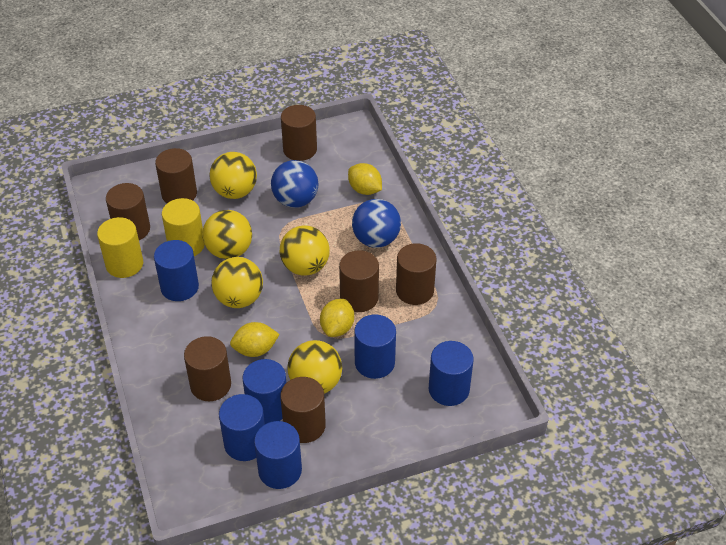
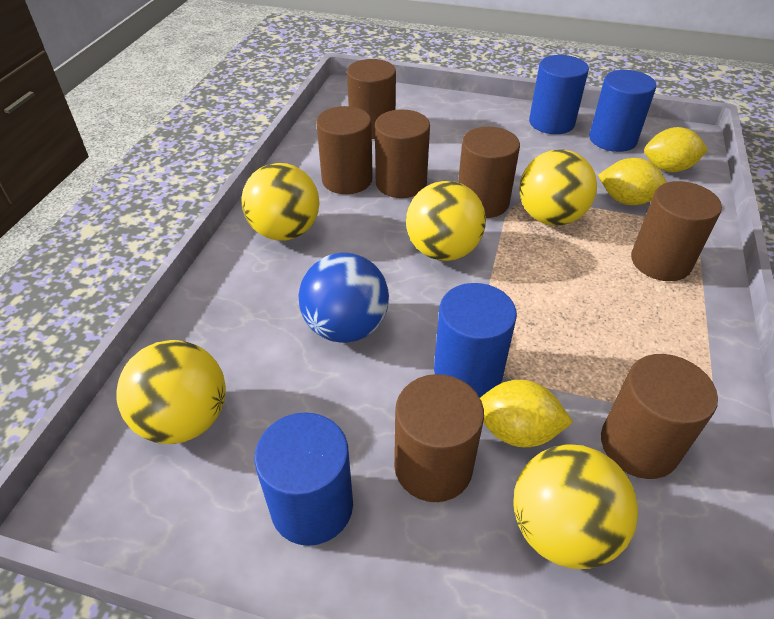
blue ball: 2 -> 1
blue cylinder: 6 -> 4
yellow cylinder: 2 -> 0

